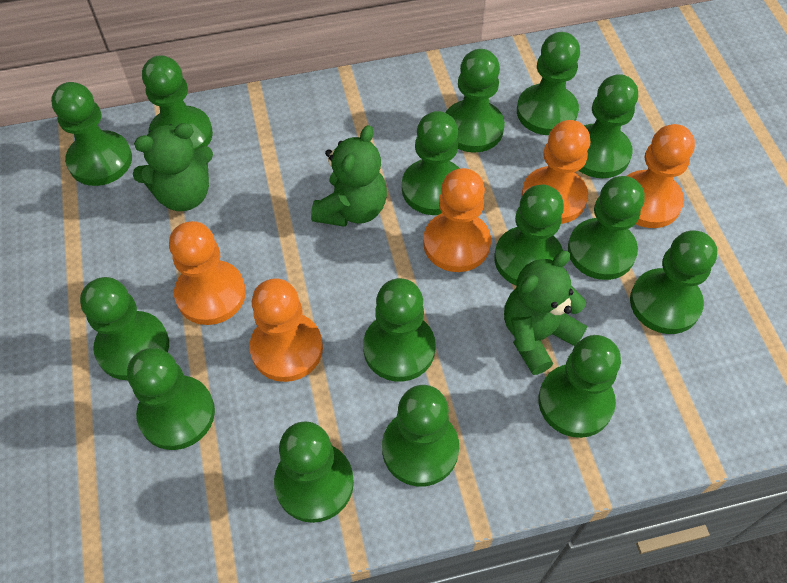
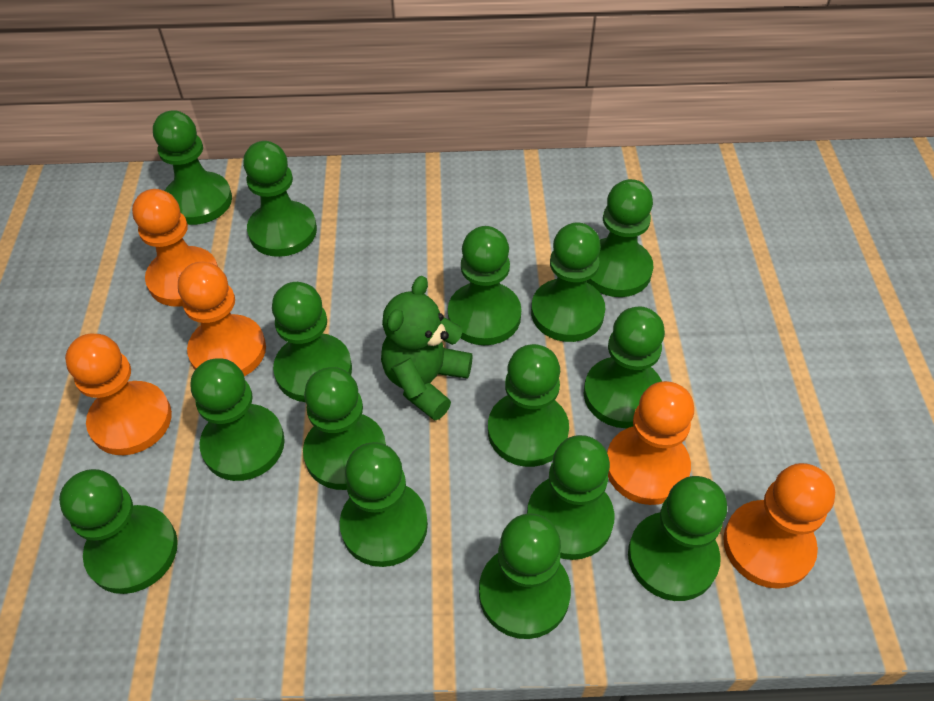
green teddy bear: 3 -> 1

